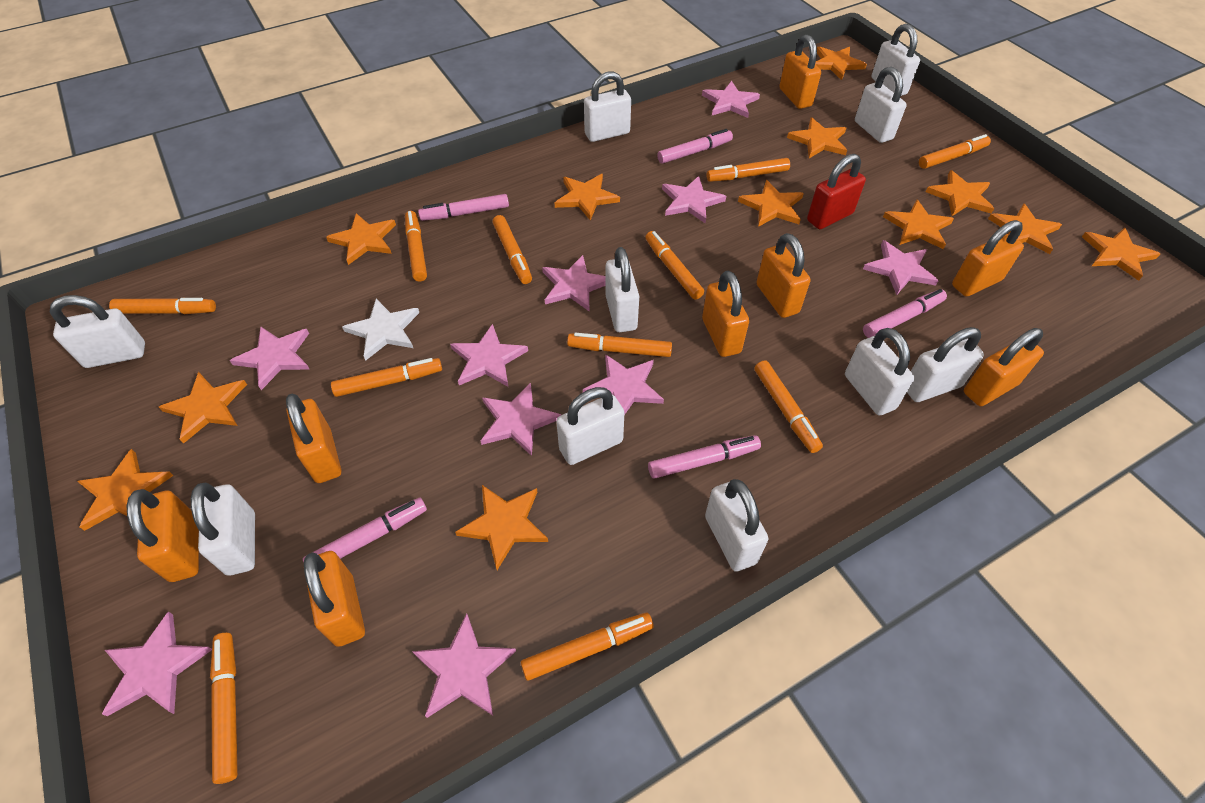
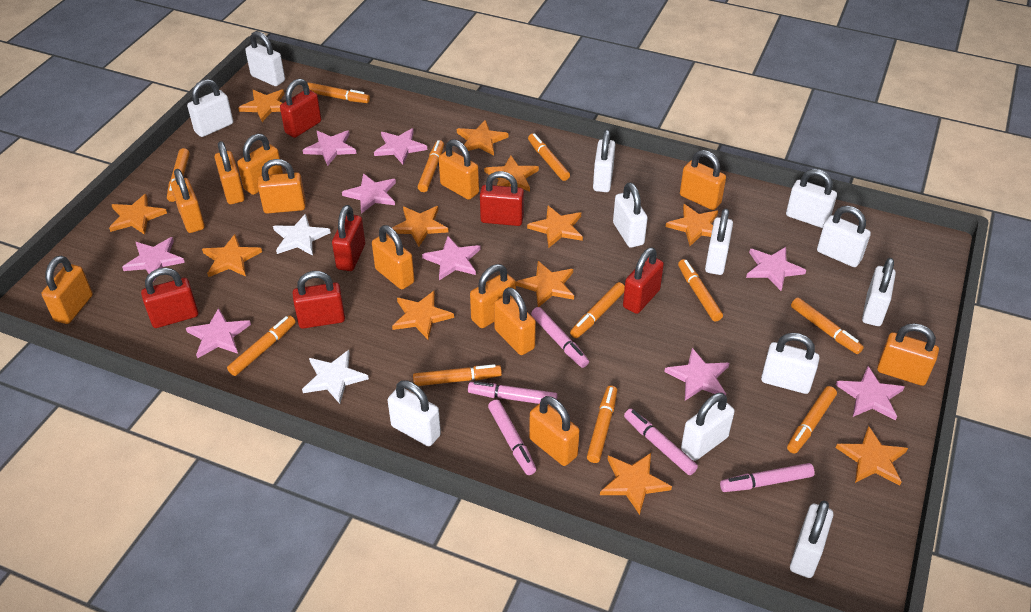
orange padlock: 8 -> 12
pink star: 10 -> 9
red padlock: 1 -> 6
white padlock: 10 -> 12
white star: 1 -> 2

